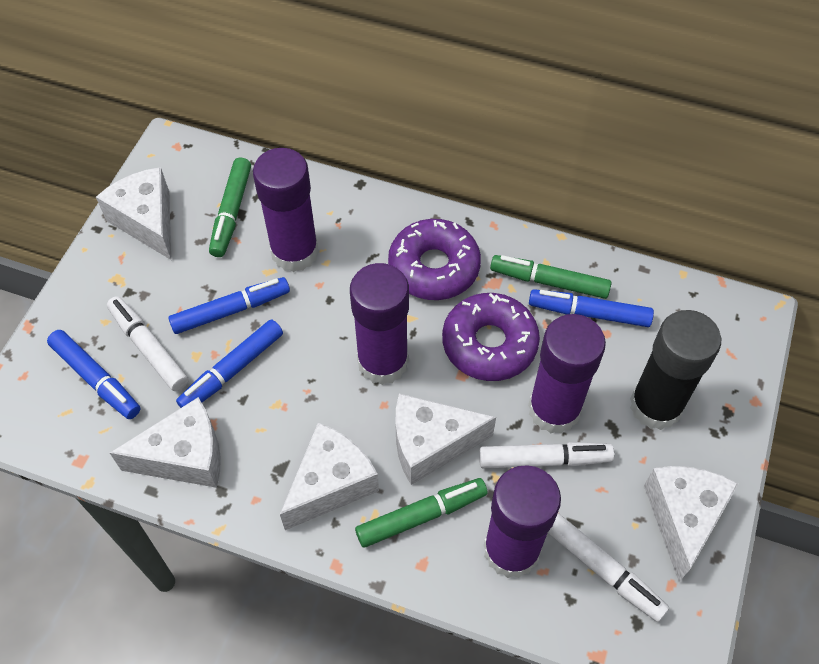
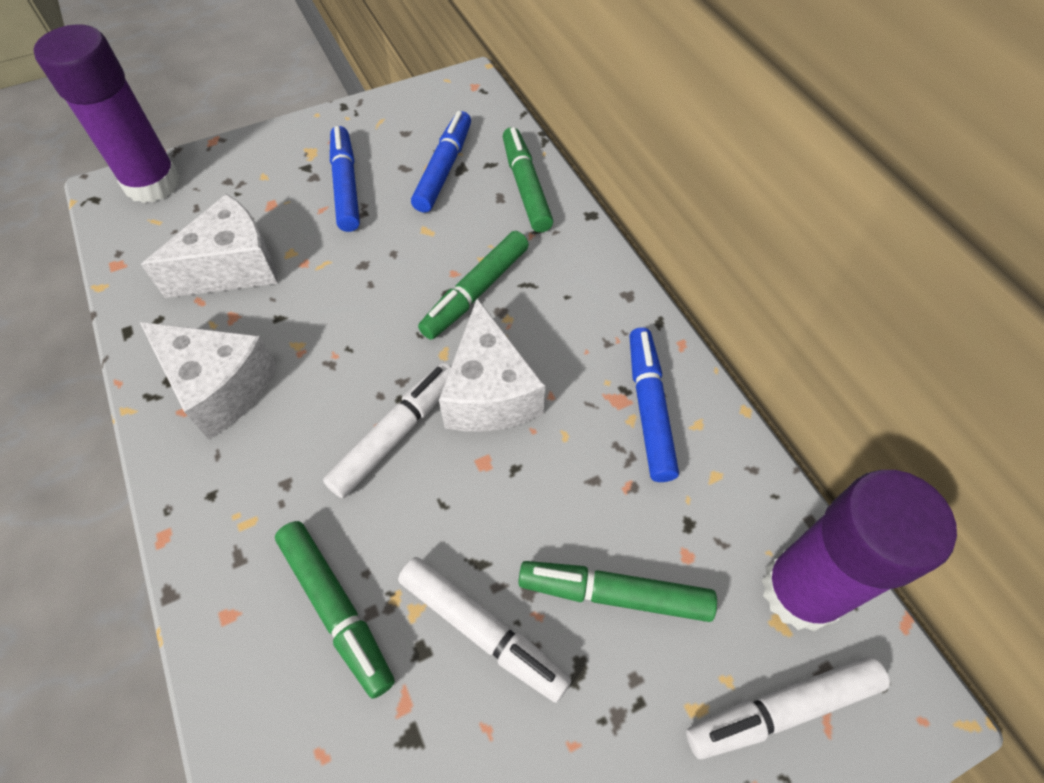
black glue stick: 1 -> 0
blue marker: 4 -> 3
green marker: 3 -> 4
purple donut: 2 -> 0
purple glue stick: 4 -> 2
white cheese: 5 -> 3

